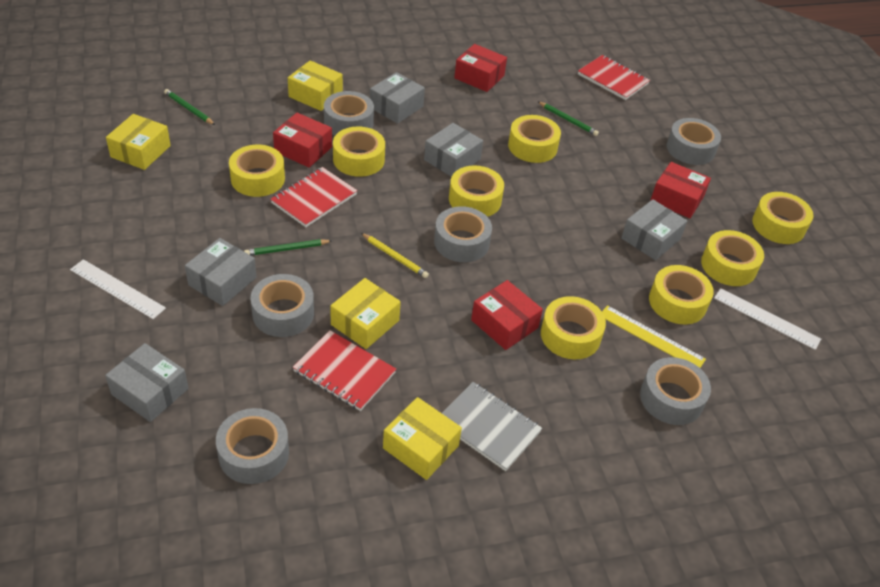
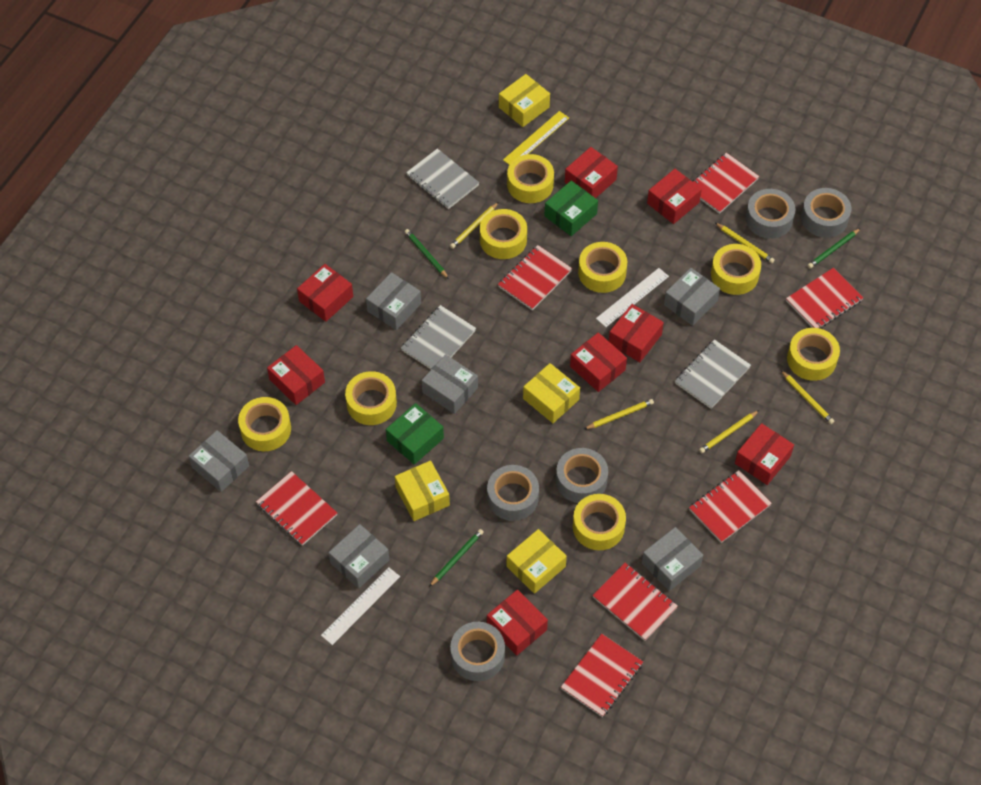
green box: 0 -> 2
grey box: 5 -> 6
grey notebook: 1 -> 3
grey tape: 6 -> 5
red box: 4 -> 8
red notebook: 3 -> 7
yellow pencil: 1 -> 5

